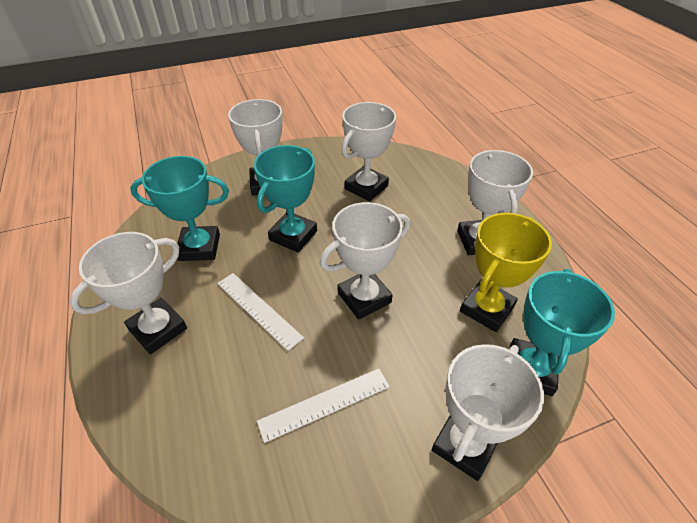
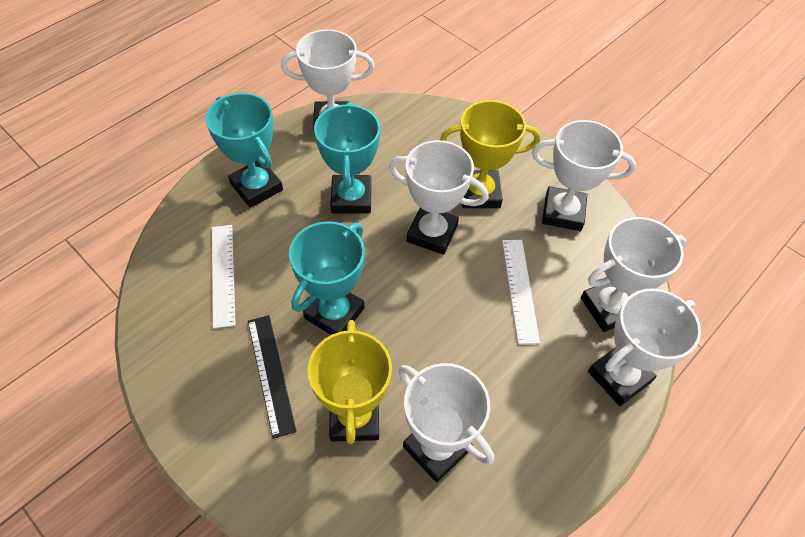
black ruler: 0 -> 1
yellow trophy: 1 -> 2

